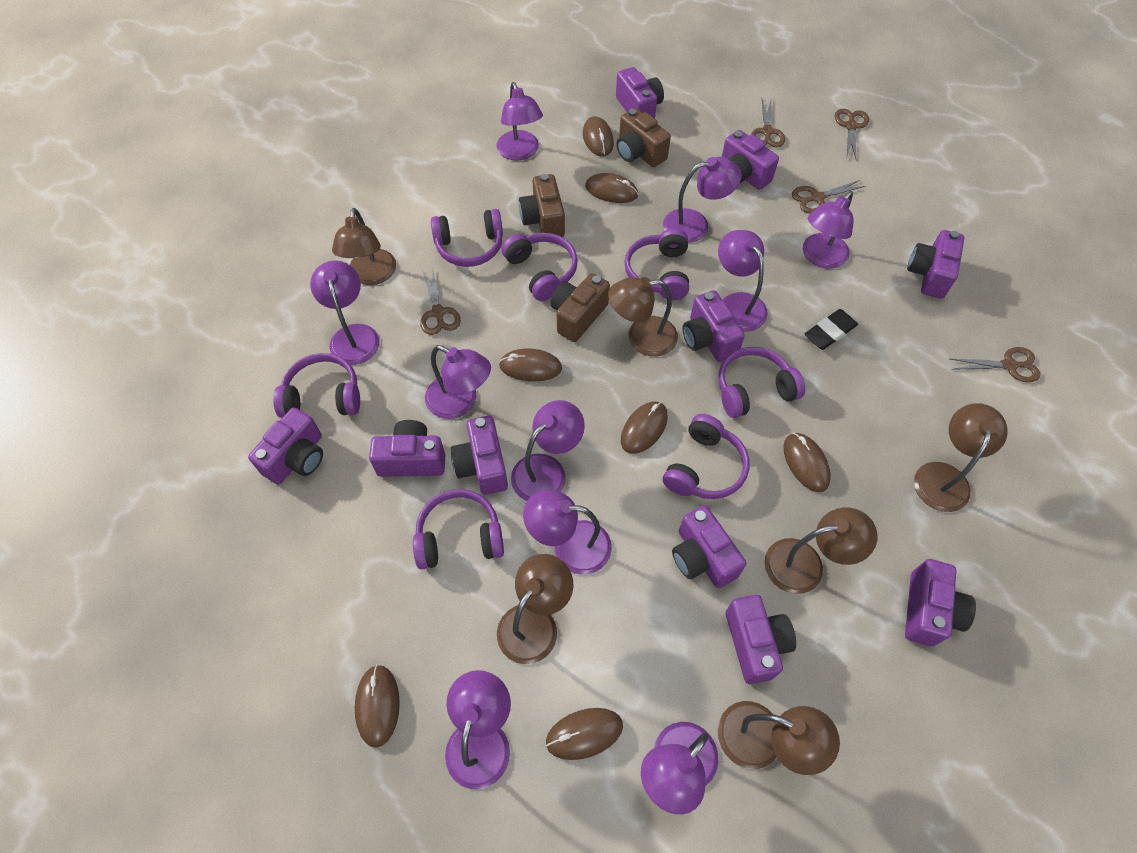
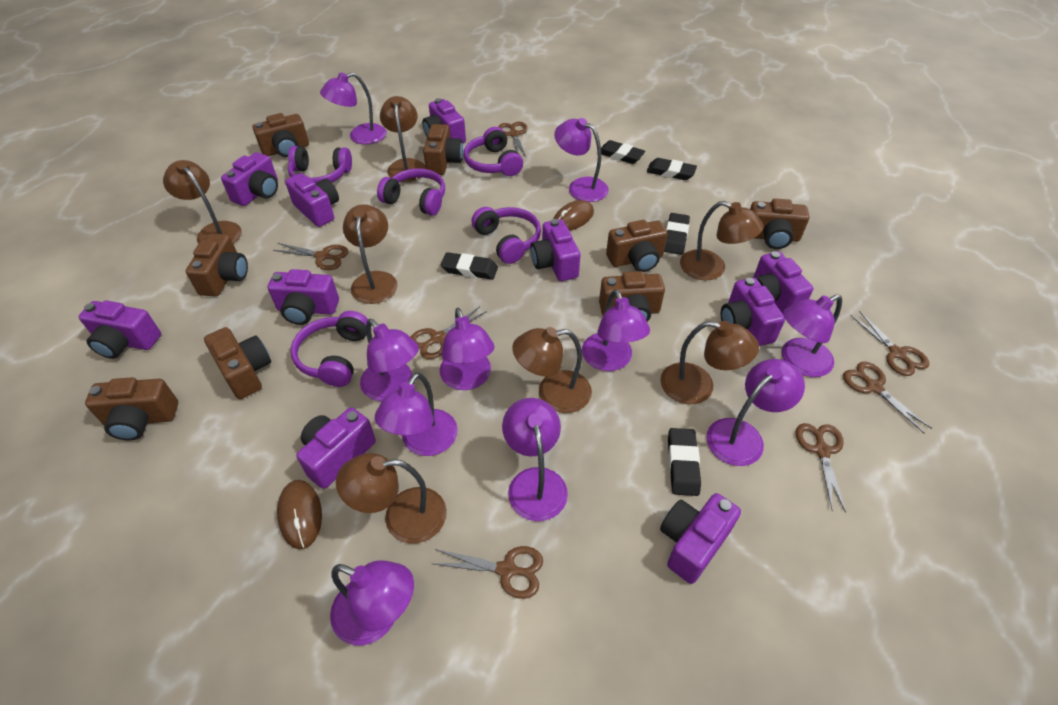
black eraser: 1 -> 5
brown camera: 3 -> 8
brown lamp: 6 -> 7
brown mouse: 7 -> 2
brown scissors: 5 -> 7
purple headphones: 7 -> 5

